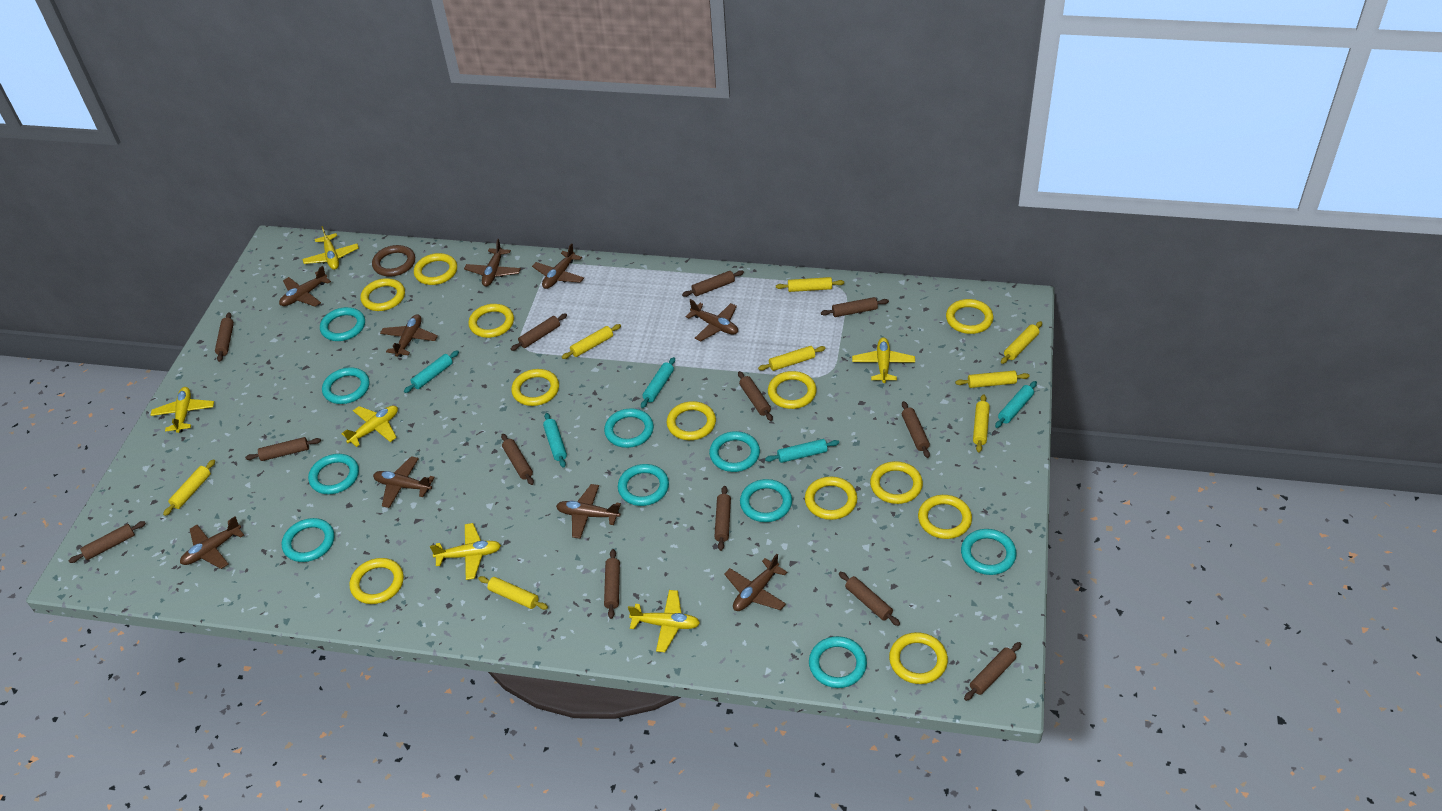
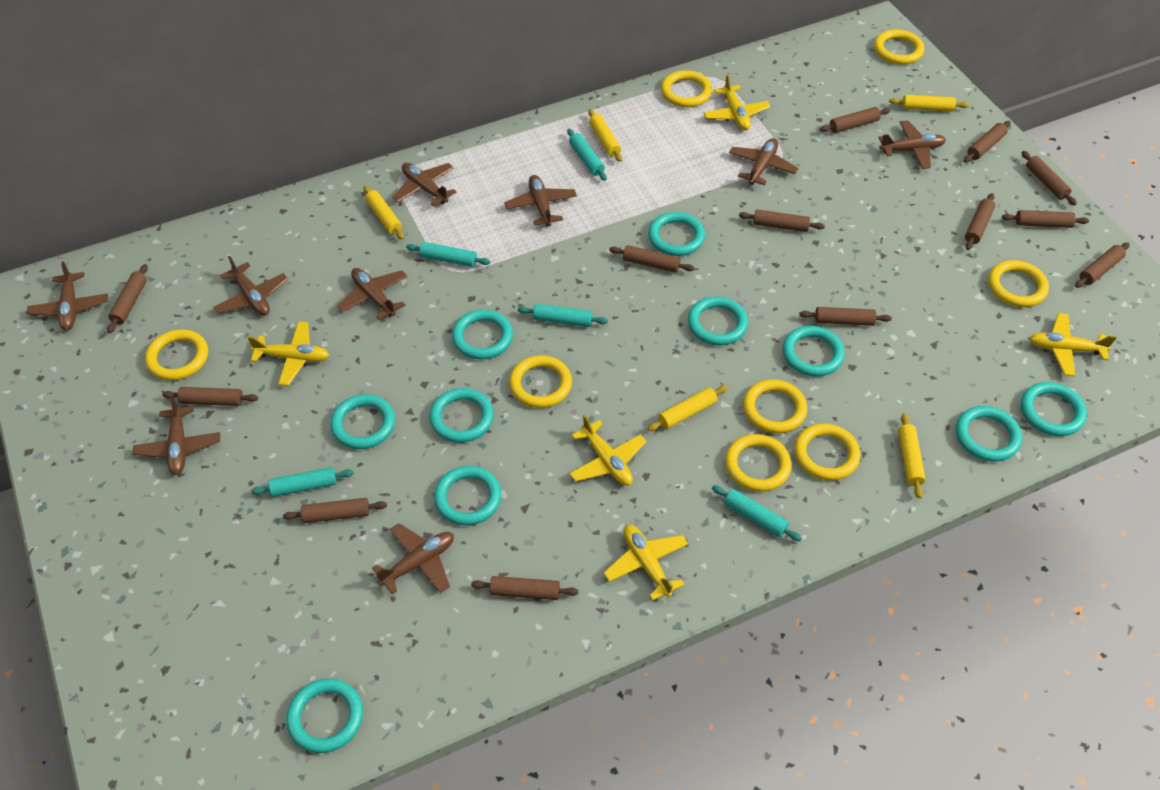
brown ring: 1 -> 0
yellow plane: 6 -> 5
yellow ring: 12 -> 8
yellow rolling pin: 8 -> 5

